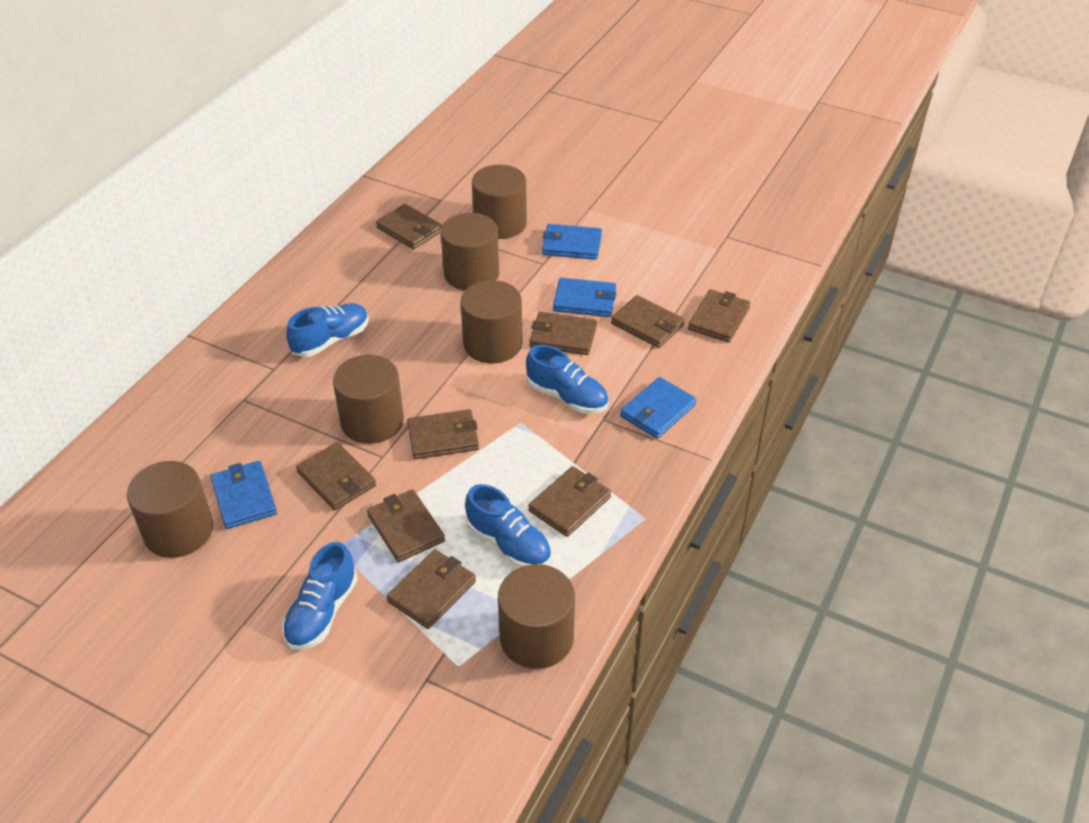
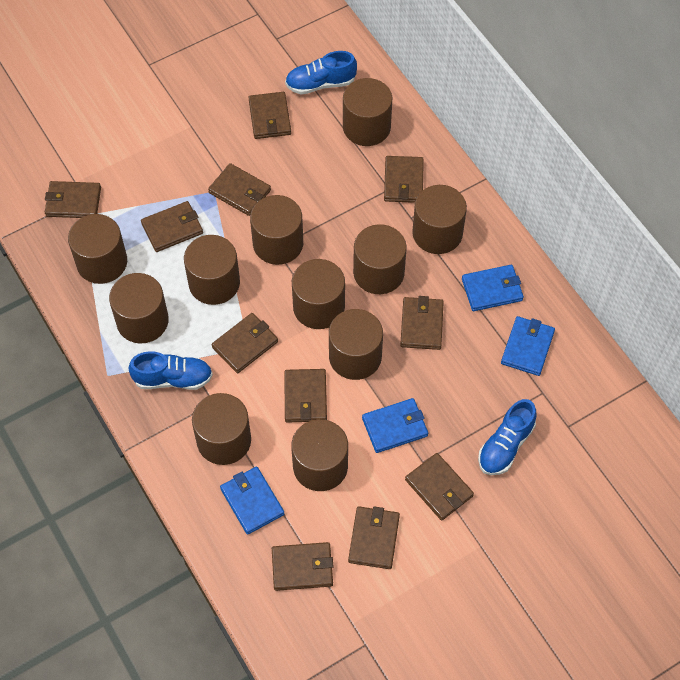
blue shoe: 4 -> 3
brown cylinder: 6 -> 11
brown wallet: 9 -> 11

